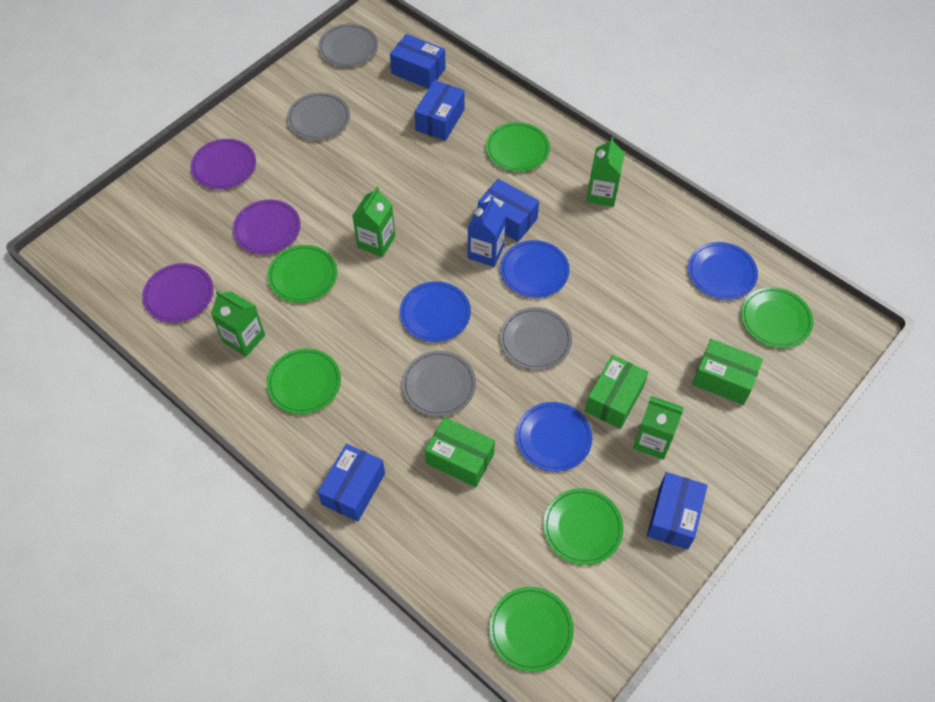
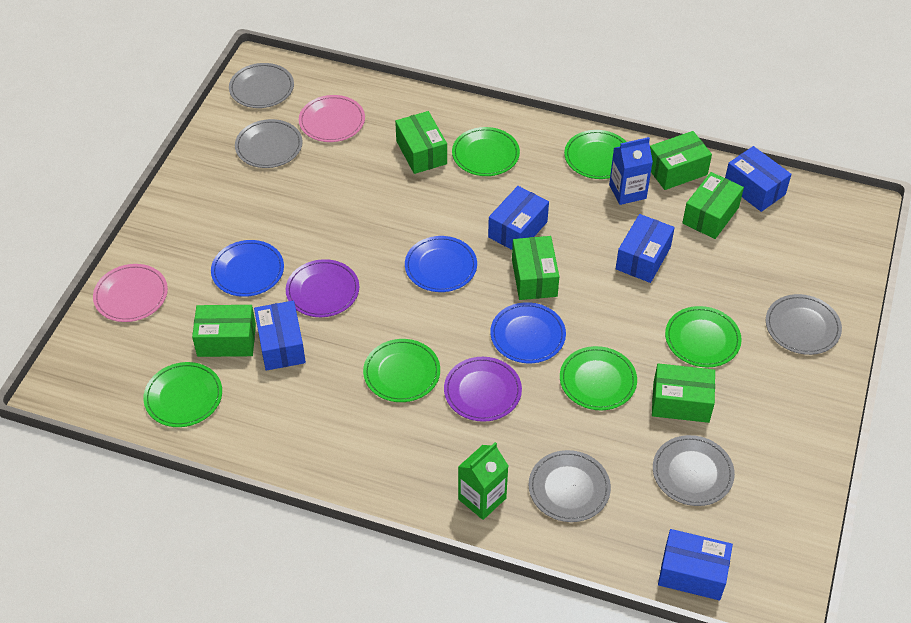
blue plate: 4 -> 3
green box: 3 -> 6
green carton: 4 -> 1
grey plate: 4 -> 5
pink plate: 0 -> 2
purple plate: 3 -> 2

